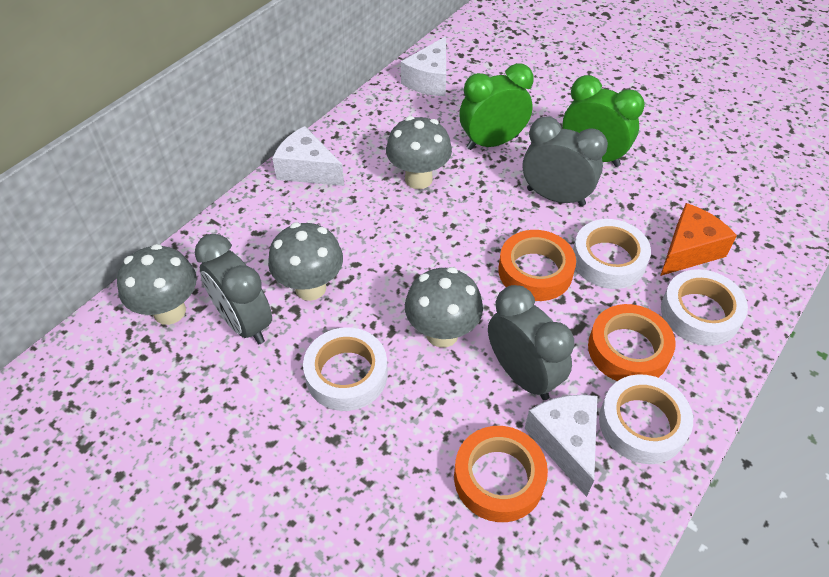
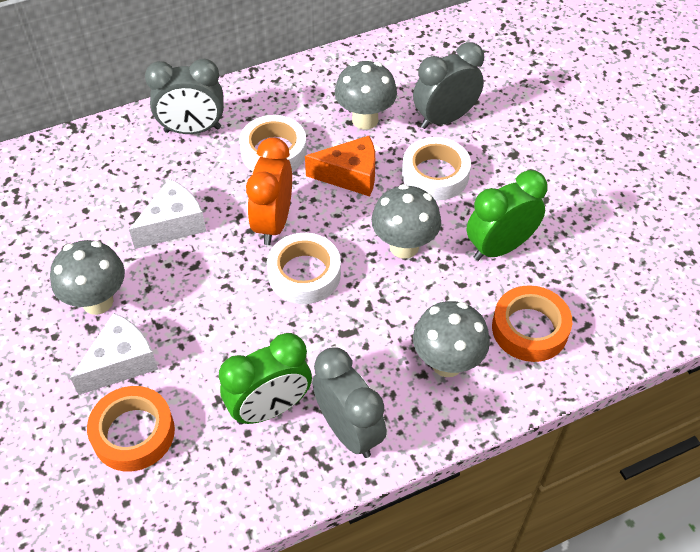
orange clock: 0 -> 1
orange tape: 3 -> 2
white cheese: 3 -> 2
white tape: 4 -> 3

